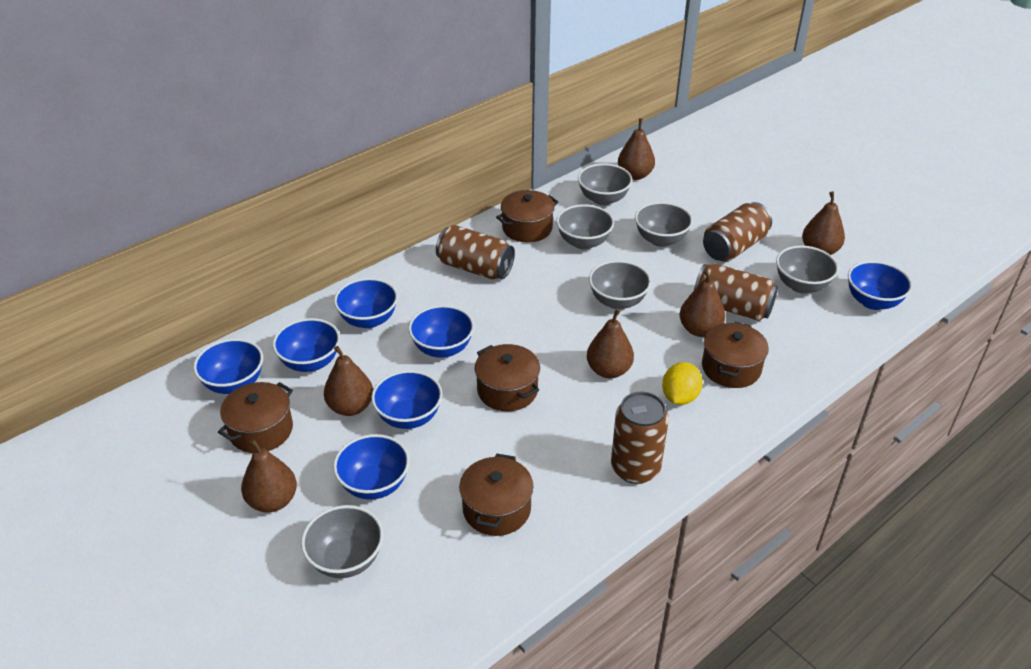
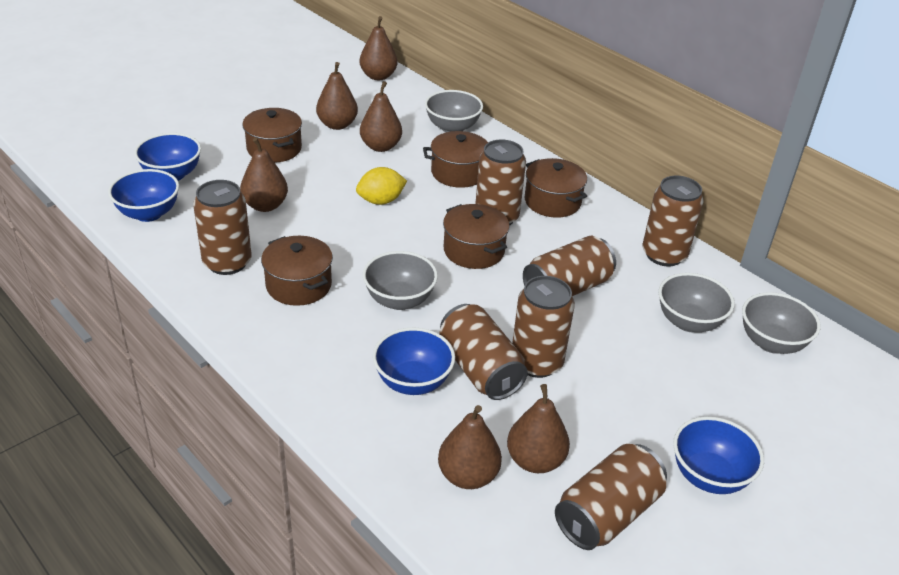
blue bowl: 7 -> 4
brown can: 4 -> 7
grey bowl: 6 -> 4

